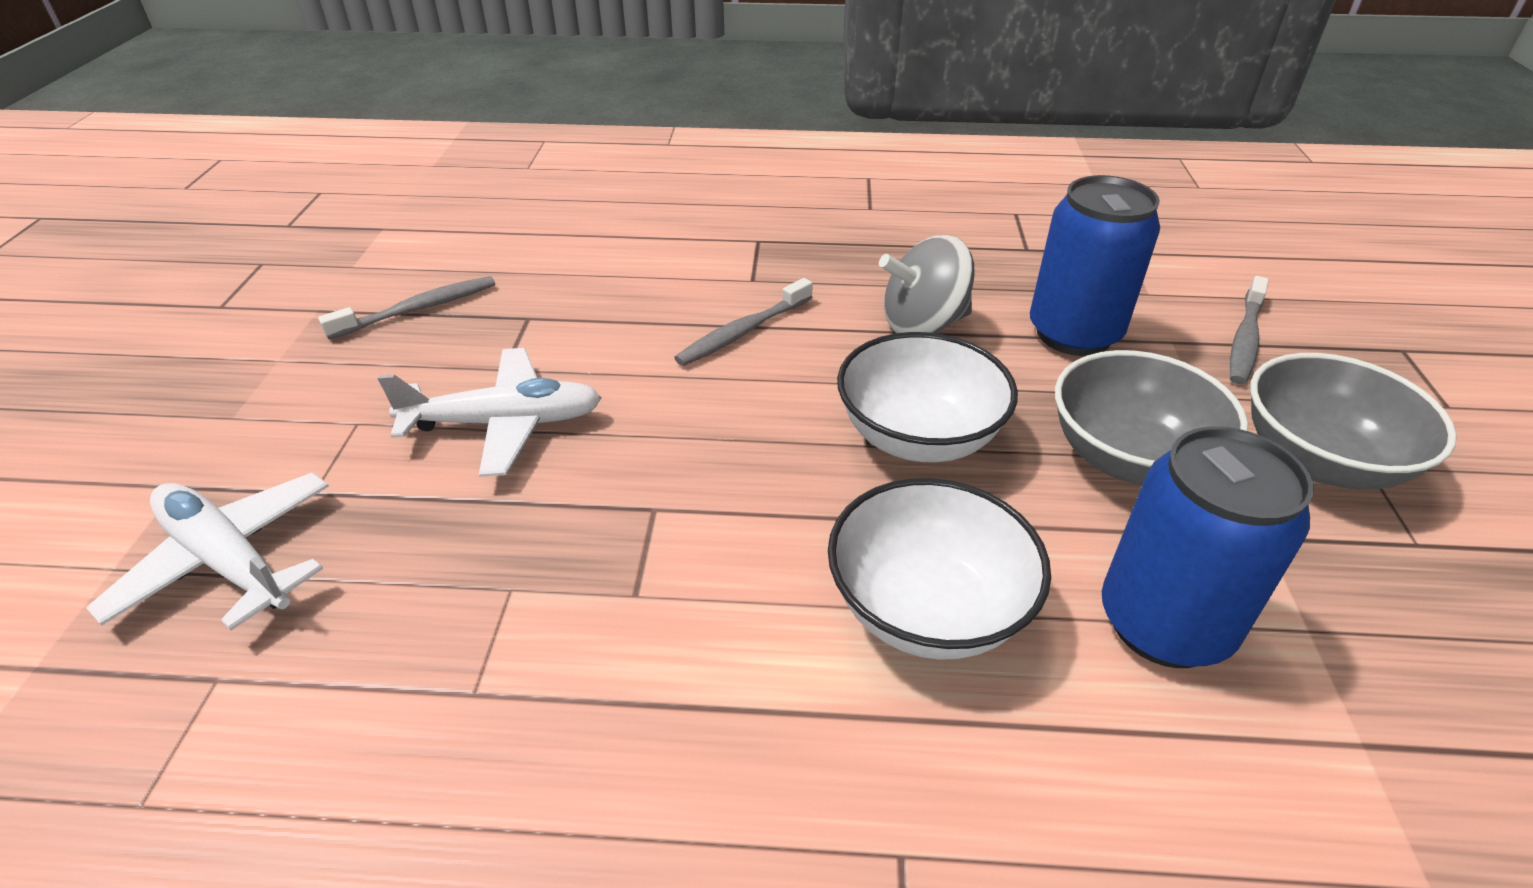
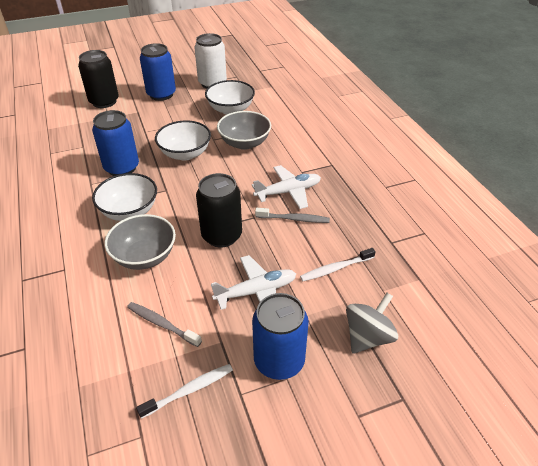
black can: 0 -> 2
blue can: 2 -> 3
grey toothbrush: 3 -> 2
white bowl: 2 -> 3
white can: 0 -> 1
white toothbrush: 0 -> 2

